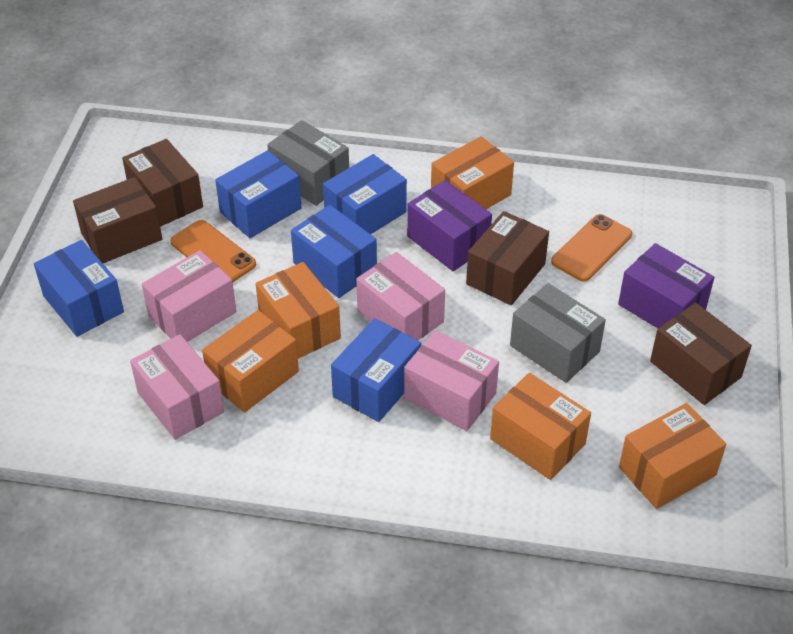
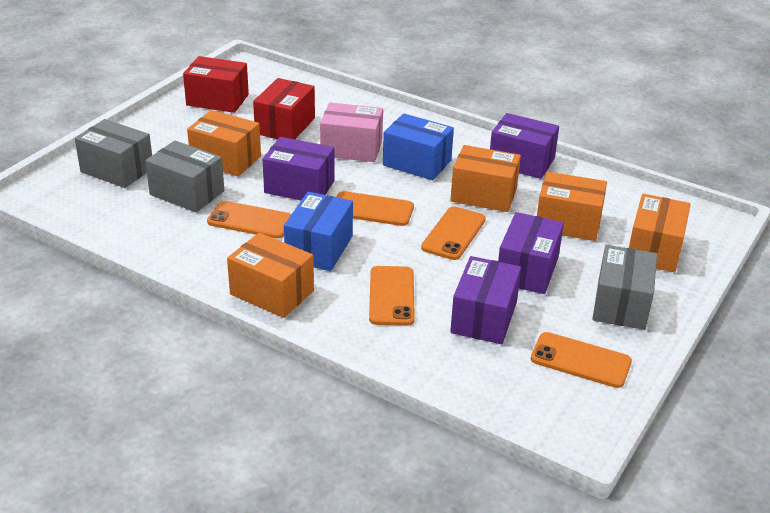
blue box: 5 -> 2
brown box: 4 -> 0
grey box: 2 -> 3
orange phone: 2 -> 5
pink box: 4 -> 1
purple box: 2 -> 4
red box: 0 -> 2

